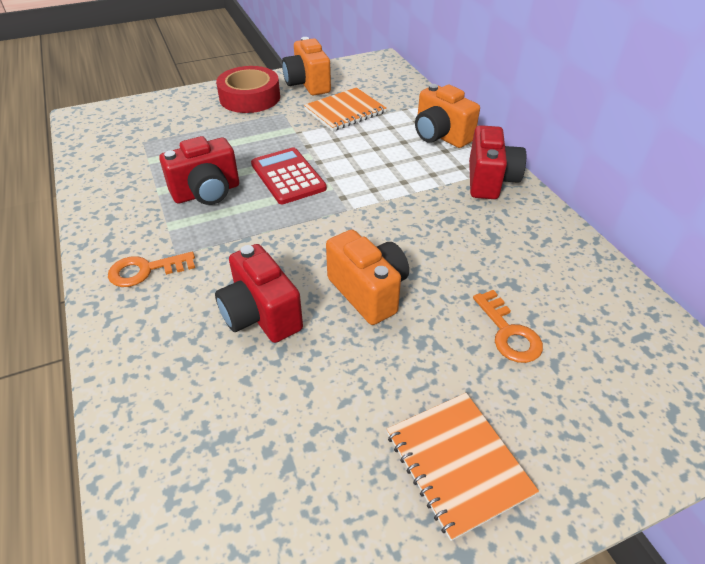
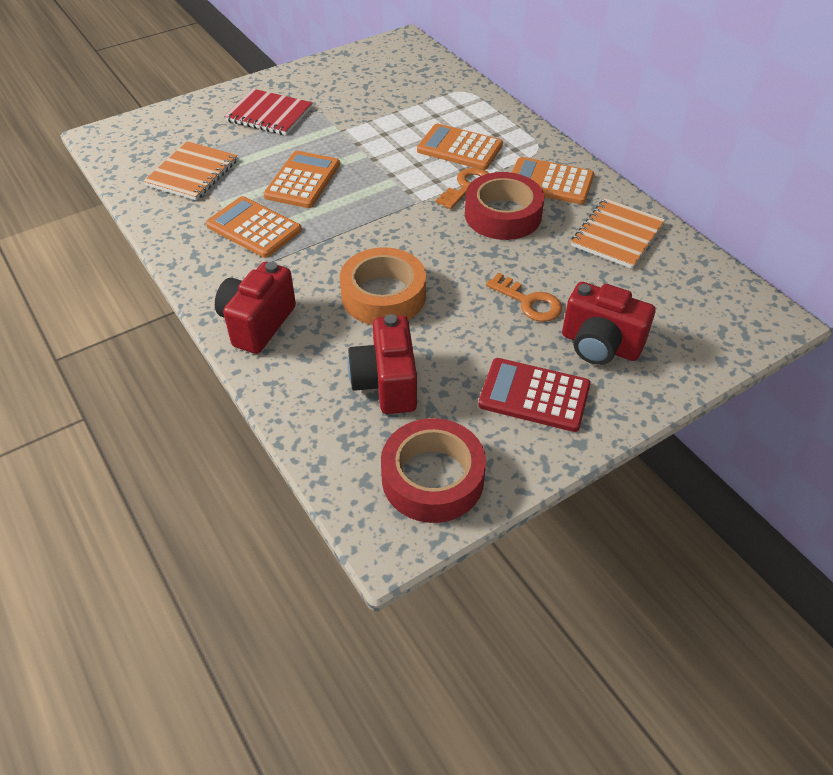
orange calculator: 0 -> 4
orange camera: 3 -> 0
orange tape: 0 -> 1
red notebook: 0 -> 1
red tape: 1 -> 2

